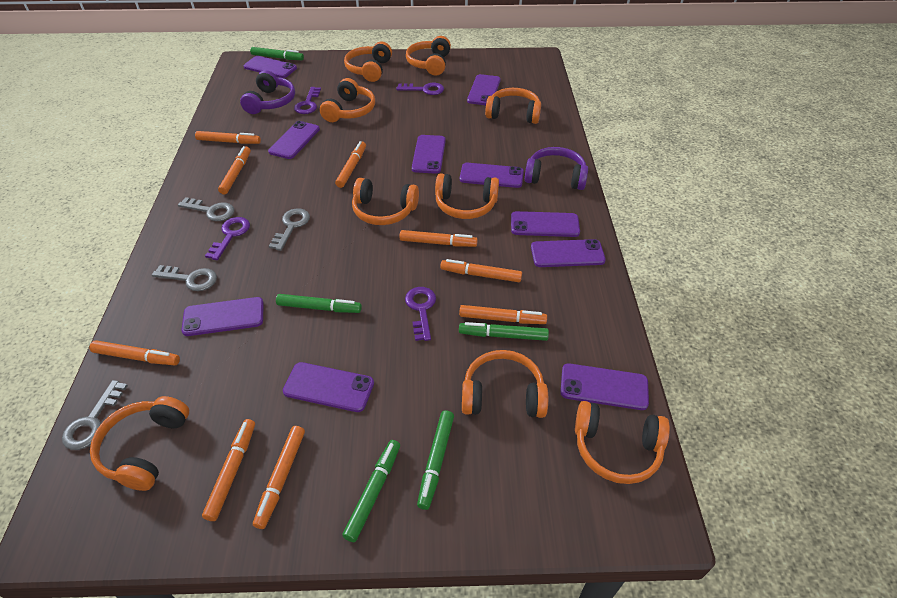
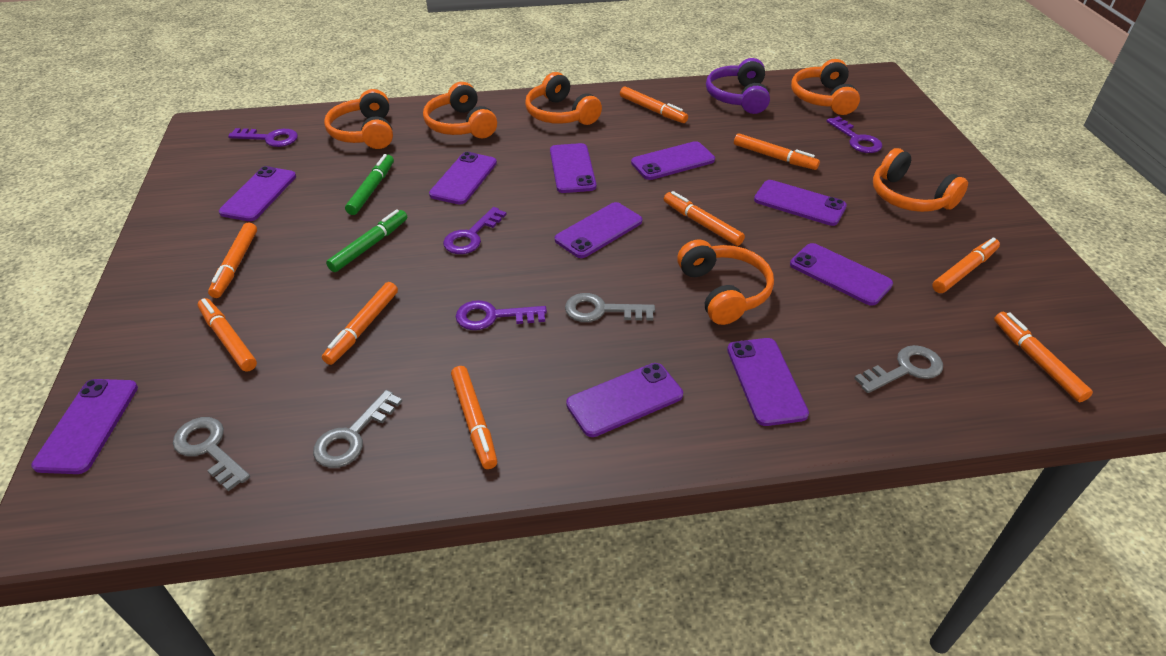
green marker: 5 -> 2
orange headphones: 9 -> 6
purple headphones: 2 -> 1

